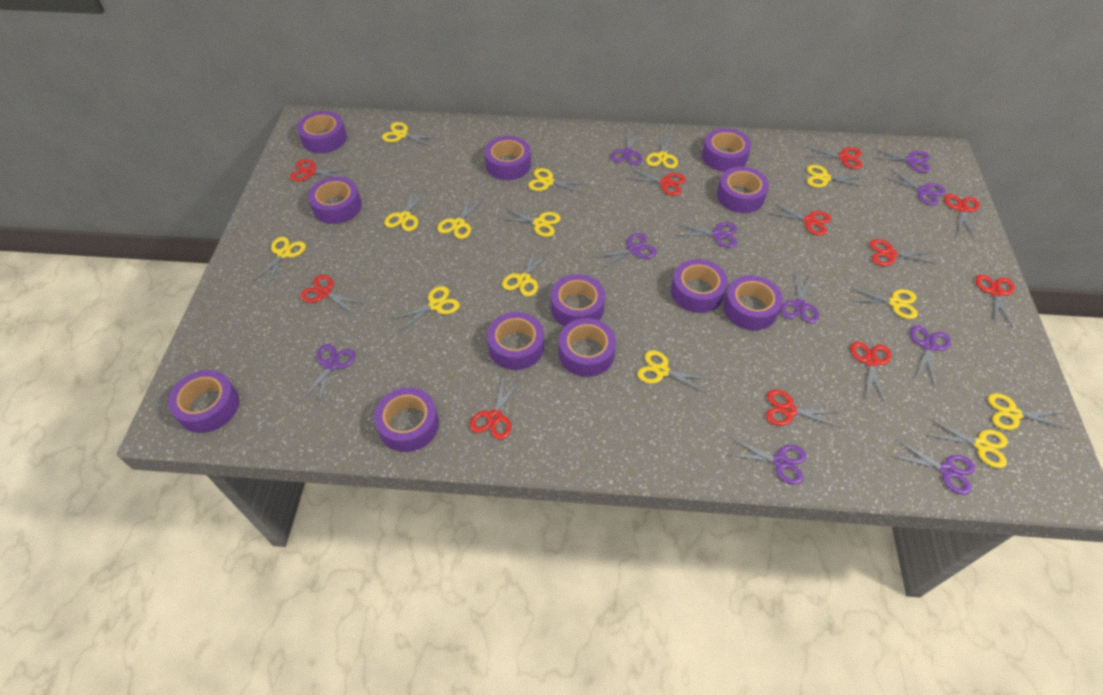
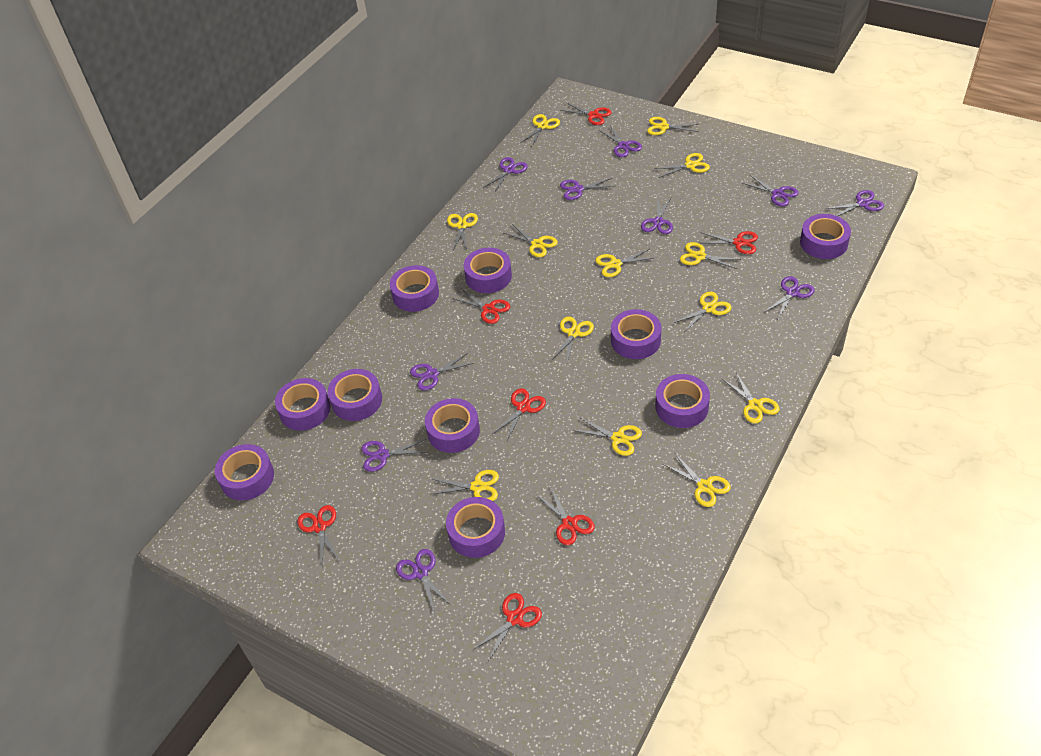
purple tape: 12 -> 10
red scissors: 11 -> 7
yellow scissors: 14 -> 13

